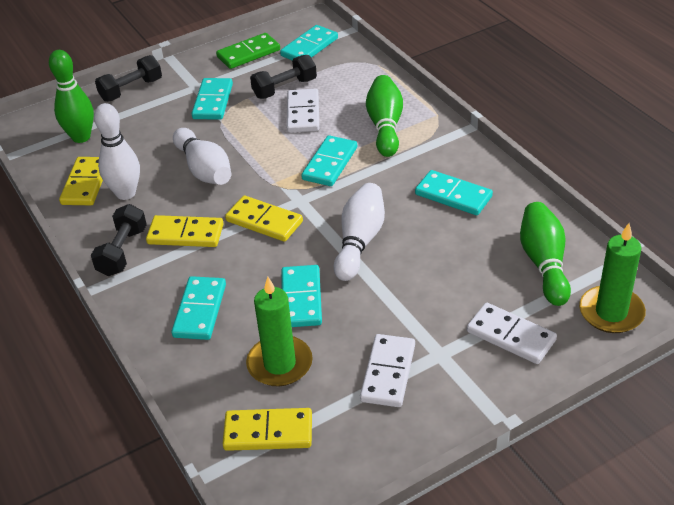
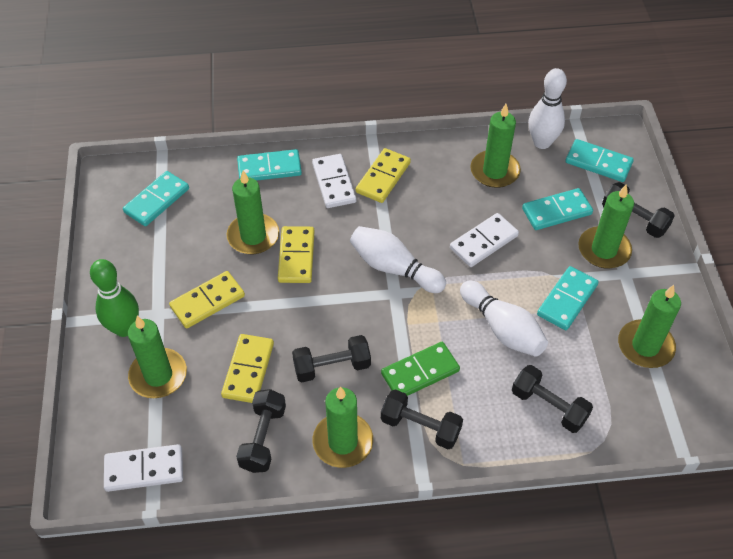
black dumbbell: 3 -> 5
green bowling pin: 3 -> 1
green candle: 2 -> 6
turquoise domino: 6 -> 5

